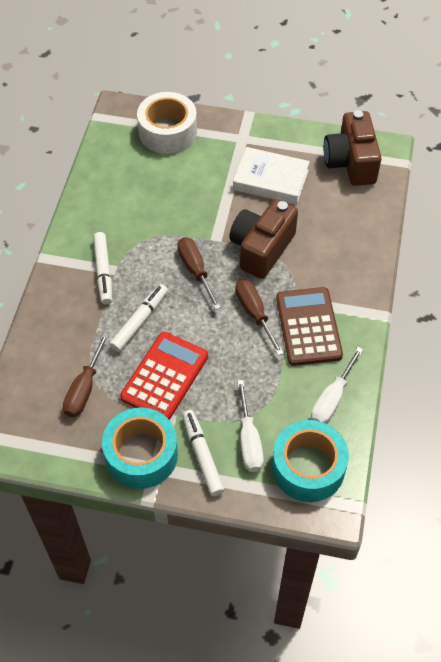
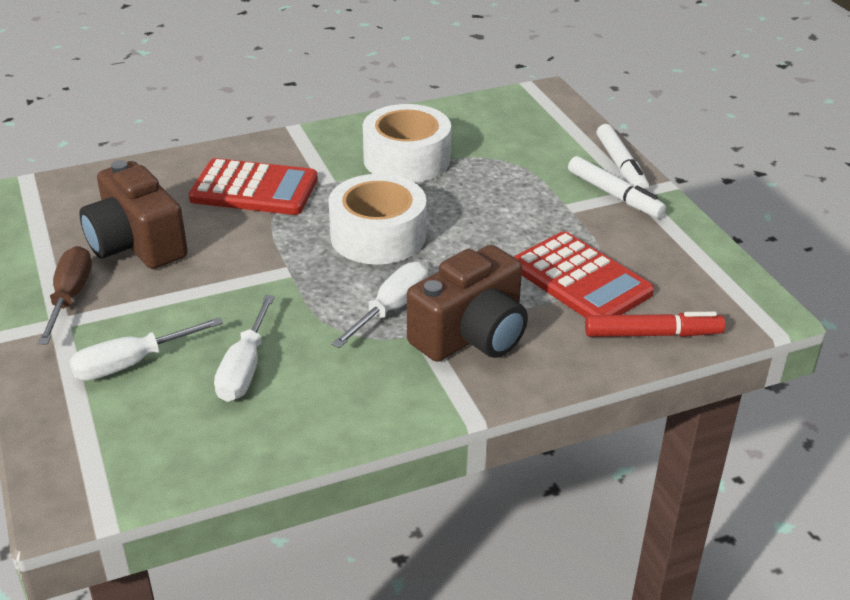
brown calculator: 1 -> 0
brown screwdriver: 3 -> 1
red calculator: 1 -> 2
red marker: 0 -> 1
turquoise tape: 2 -> 0
white book: 1 -> 0
white marker: 3 -> 2
white screwdriver: 2 -> 3
white tape: 1 -> 2

